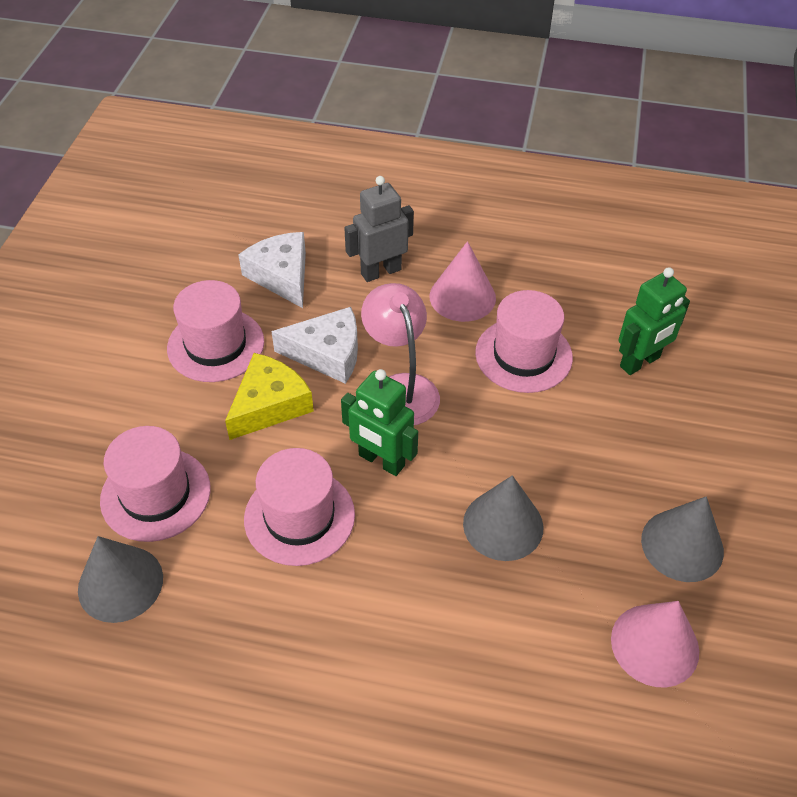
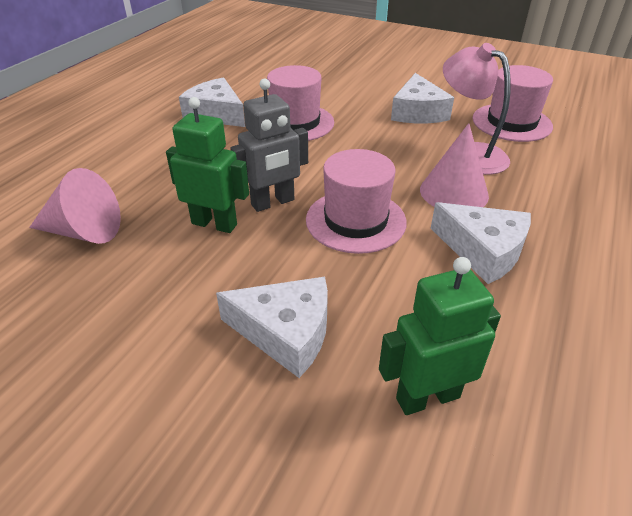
grey cone: 3 -> 0
pink hat: 4 -> 3
white cheese: 2 -> 4
yellow cheese: 1 -> 0

